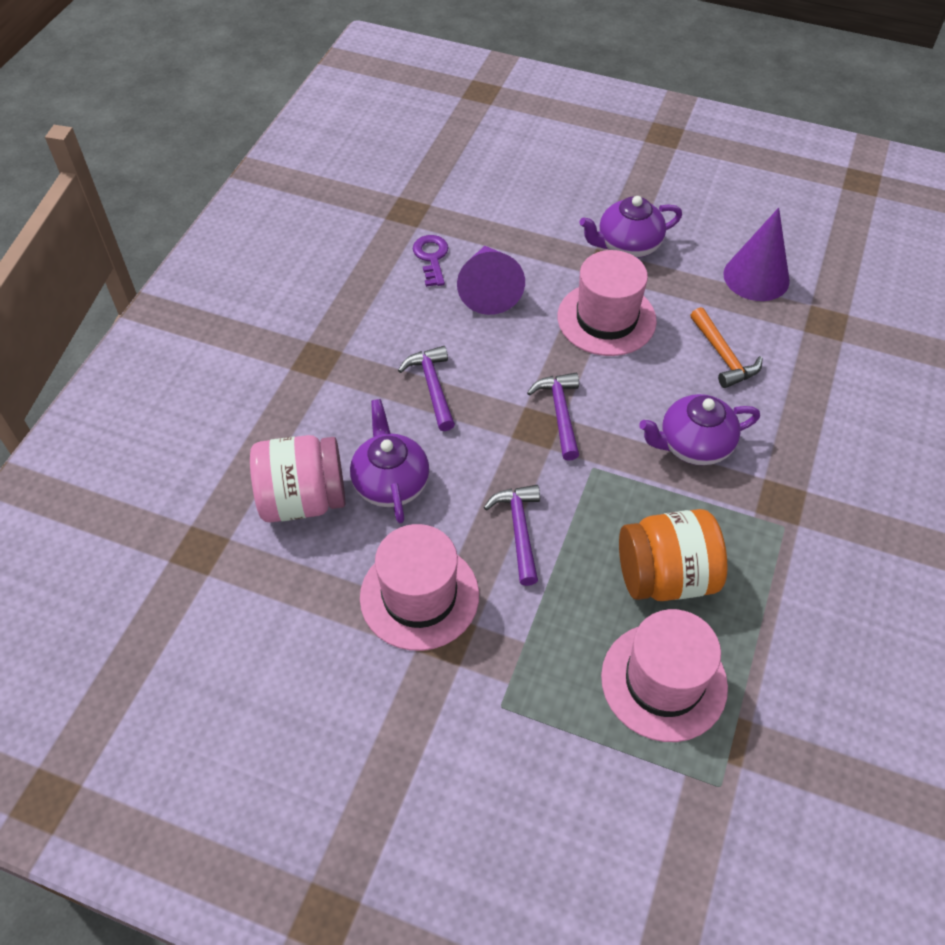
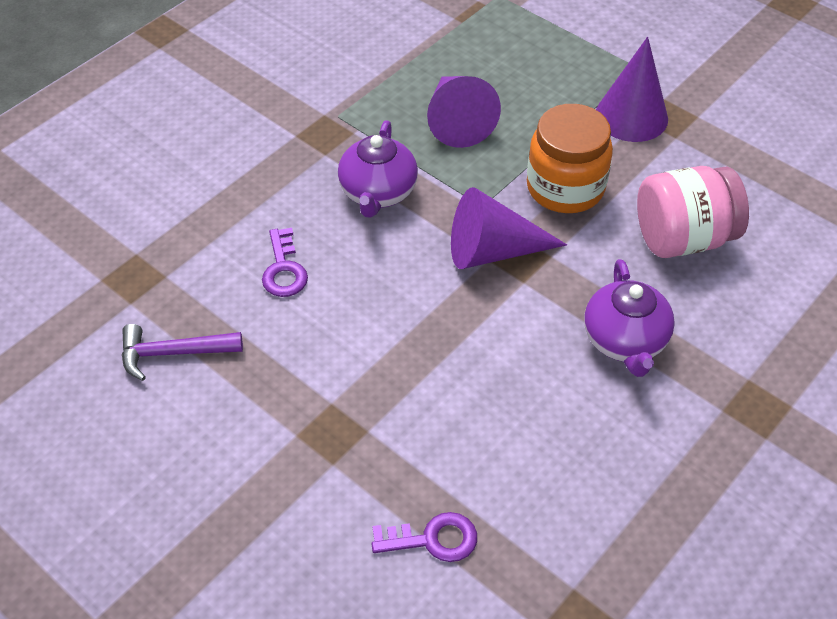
orange hammer: 1 -> 0
pink hat: 3 -> 0
purple cone: 2 -> 3
purple hammer: 3 -> 1
purple key: 1 -> 2
purple teapot: 3 -> 2

